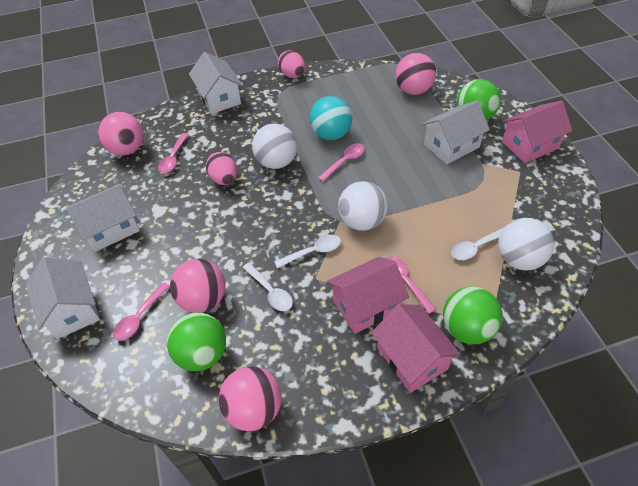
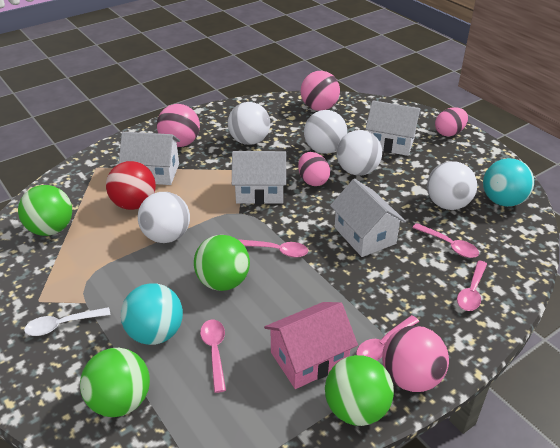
green ball: 3 -> 4
pink ball: 4 -> 3
pink house: 3 -> 1
pink spoon: 4 -> 5
red ball: 0 -> 1
turquoise ball: 1 -> 2
white ball: 3 -> 5
white spoon: 3 -> 1

